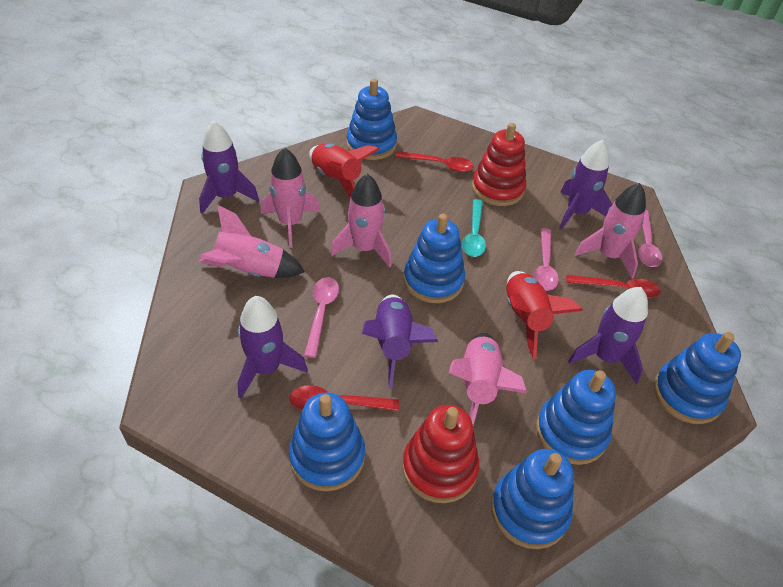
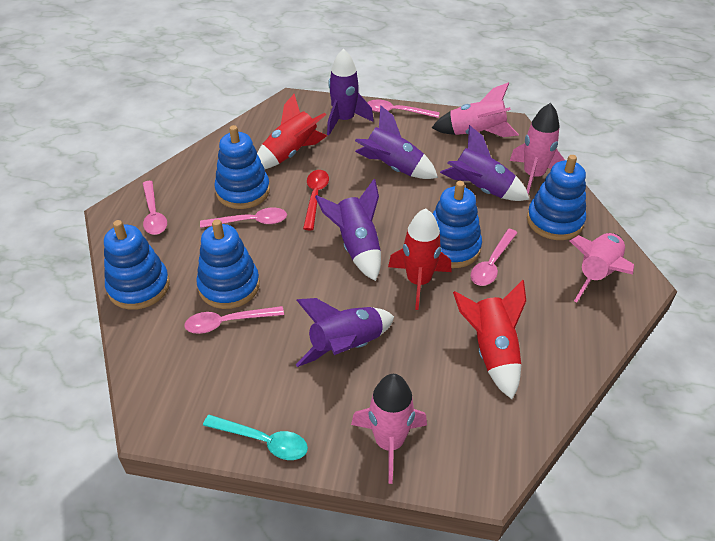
blue stacking toy: 6 -> 5
pink rocket: 5 -> 4
pink spoon: 3 -> 5
red rocket: 2 -> 3
red spoon: 3 -> 1
red stacking toy: 2 -> 0

